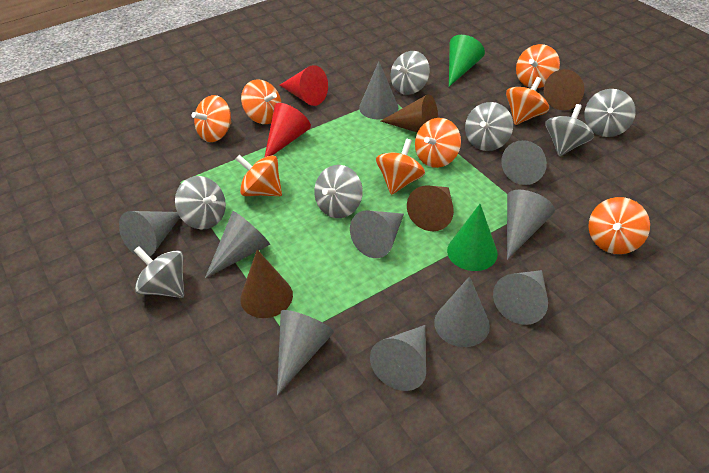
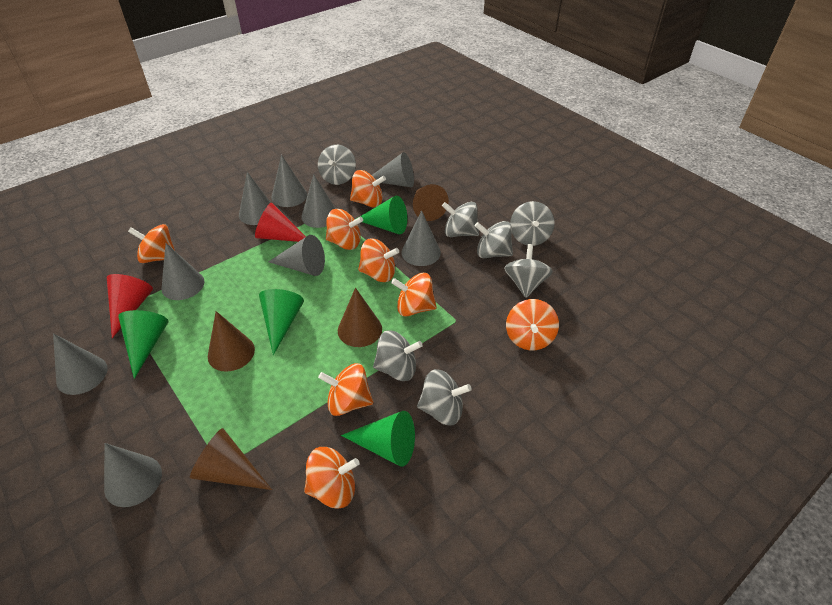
green cone: 2 -> 4
grey cone: 10 -> 9

